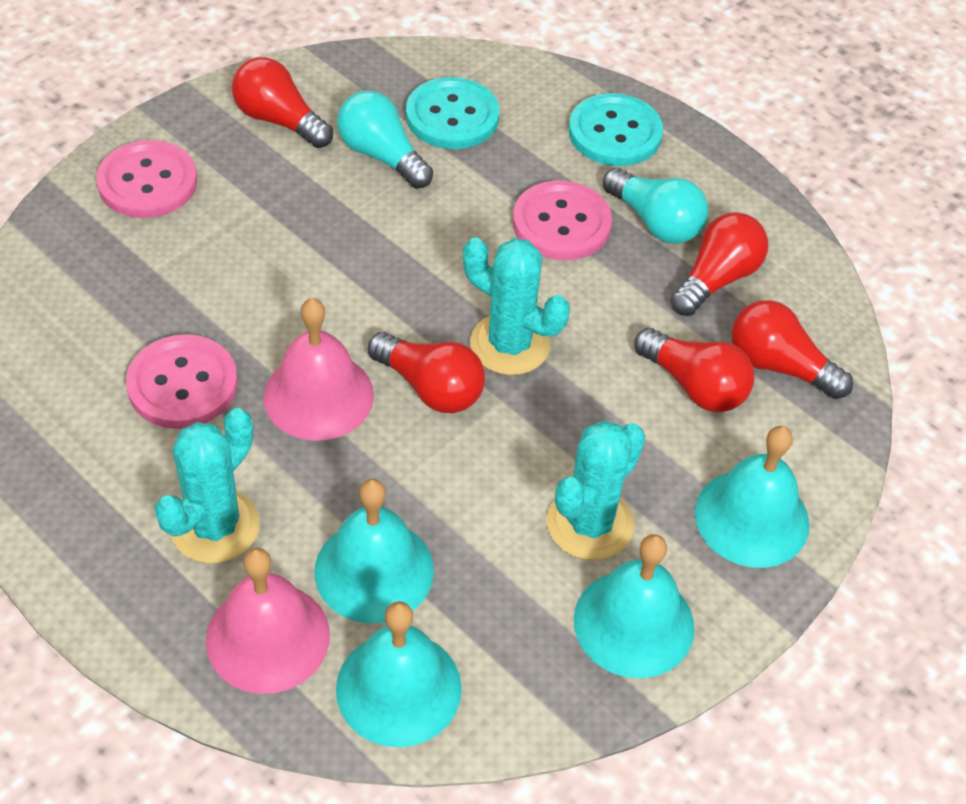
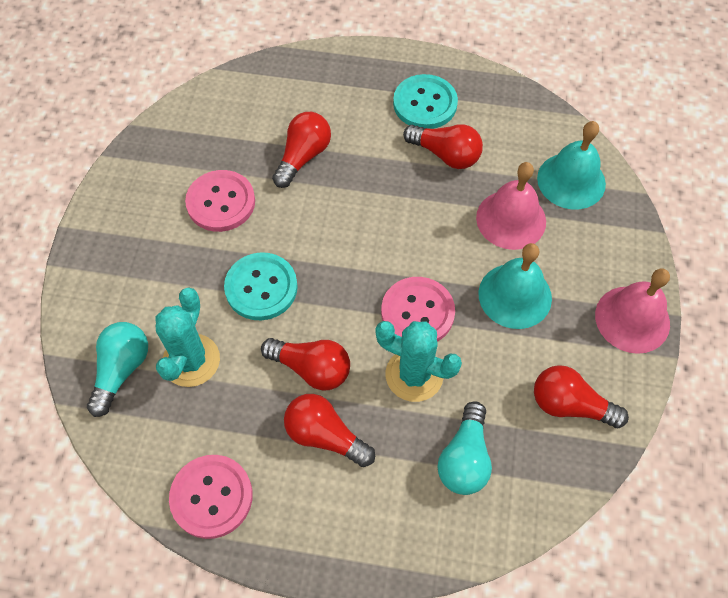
turquoise bell: 4 -> 2
turquoise cactus: 3 -> 2

